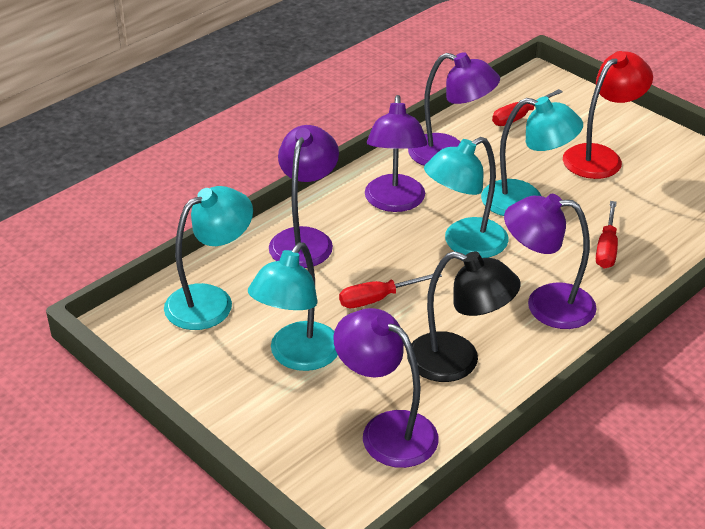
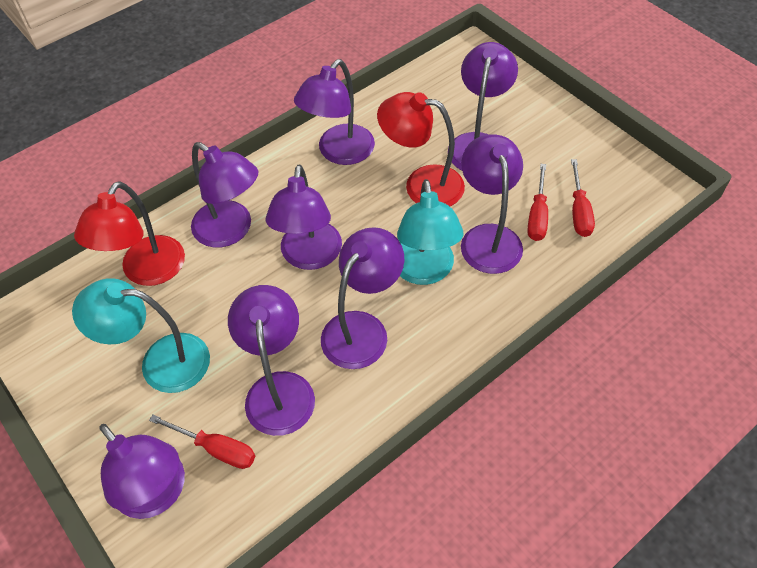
black lamp: 1 -> 0
purple lamp: 5 -> 8
red lamp: 1 -> 2
turquoise lamp: 4 -> 2

